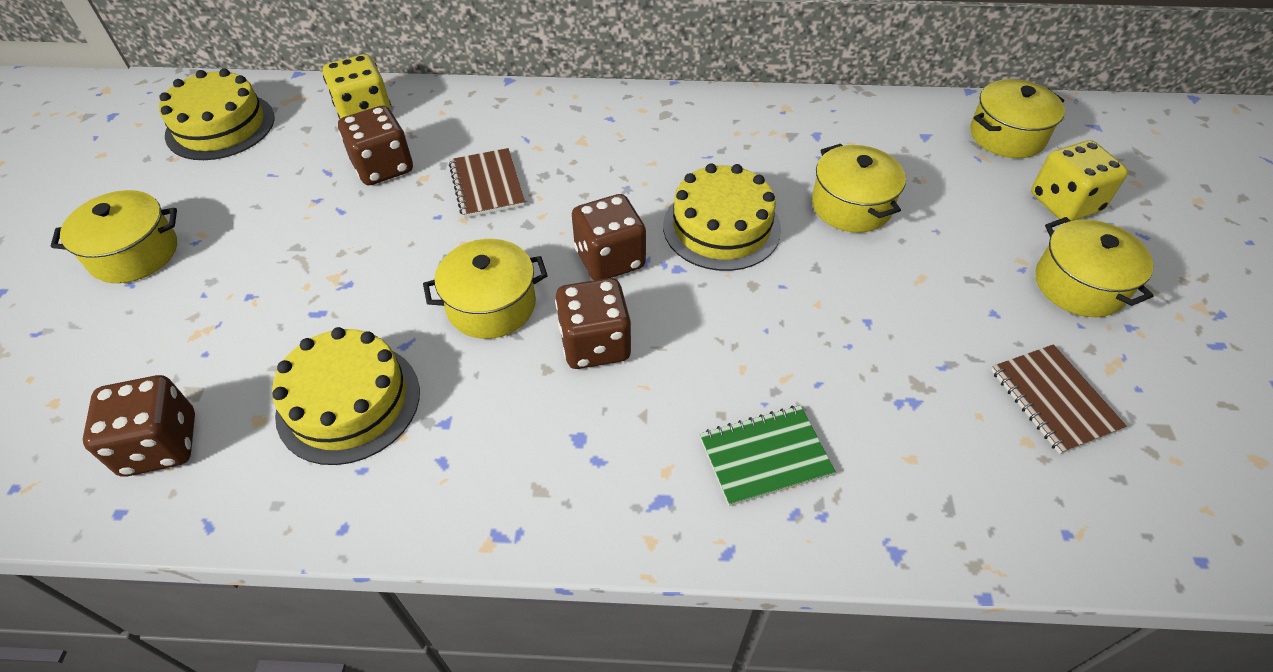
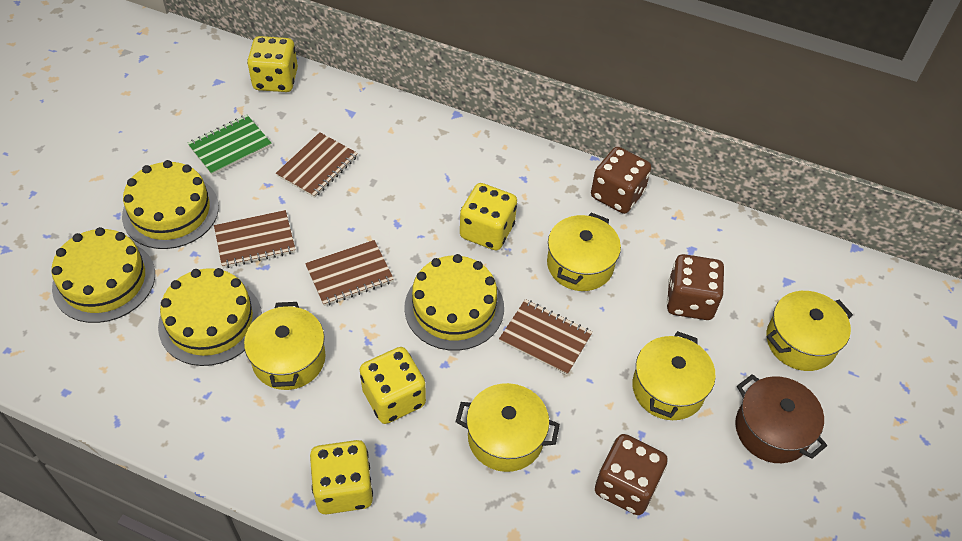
brown dice: 4 -> 3
brown notebook: 2 -> 4
brown pot: 0 -> 1
yellow cake: 3 -> 4
yellow dice: 2 -> 4

